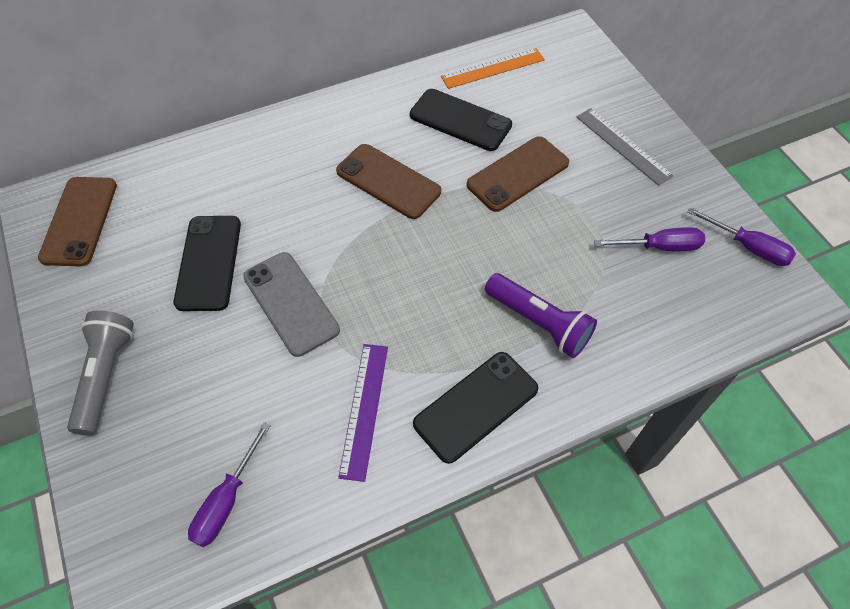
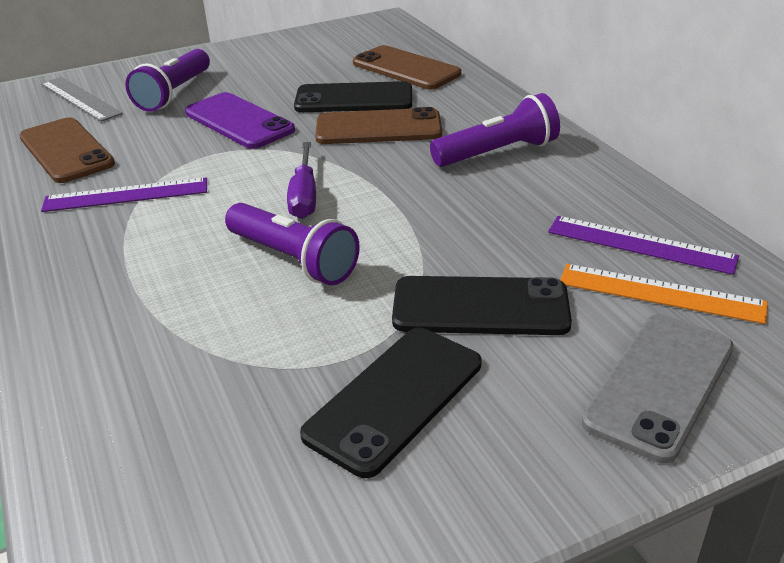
grey flashlight: 1 -> 0
purple flashlight: 1 -> 3
purple phone: 0 -> 1
purple ruler: 1 -> 2
purple screwdriver: 3 -> 1

